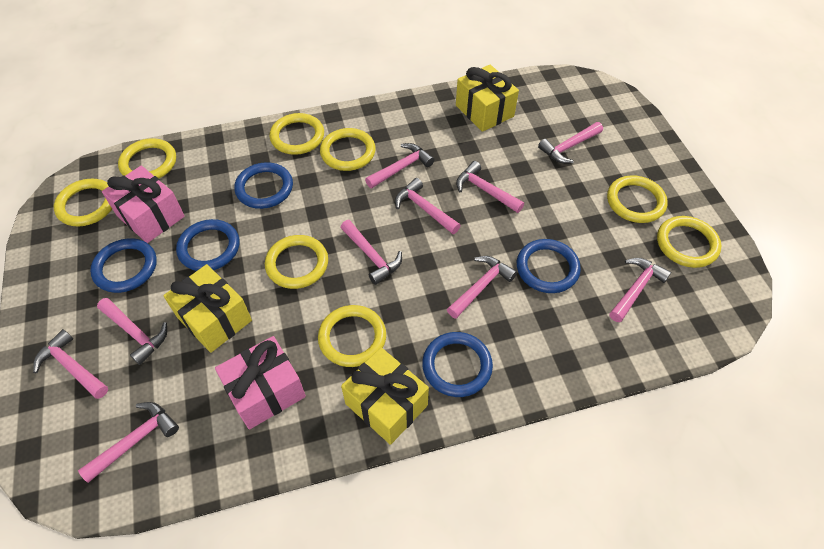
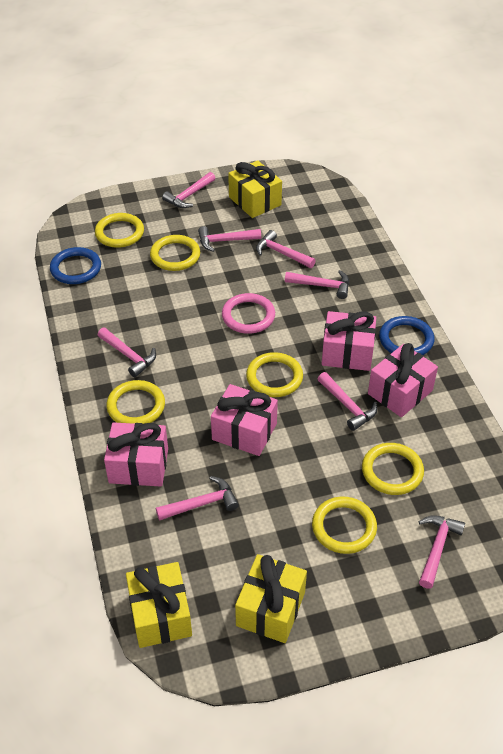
blue ring: 5 -> 2
pink gift: 2 -> 4
pink hammer: 10 -> 8
pink ring: 0 -> 1
yellow ring: 8 -> 6

